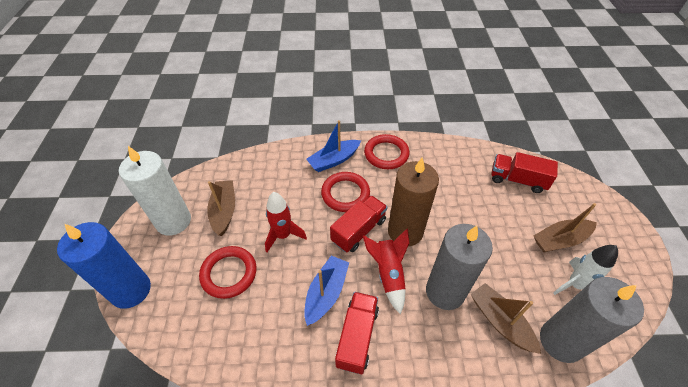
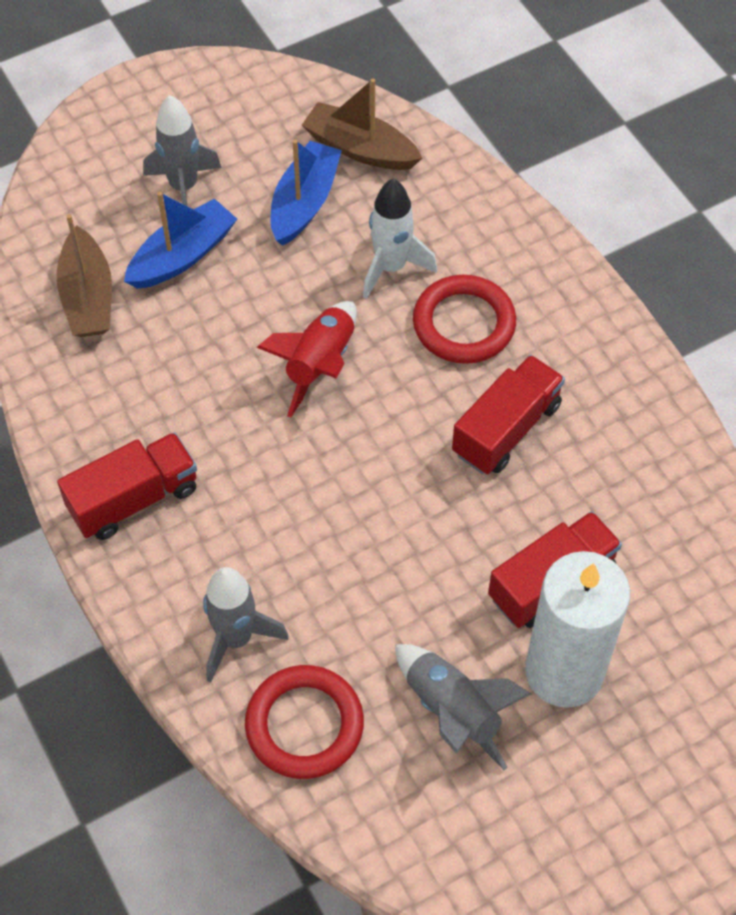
blue candle: 1 -> 0
brown boat: 3 -> 2
brown candle: 1 -> 0
grey candle: 2 -> 0
grey rocket: 0 -> 3
red ring: 3 -> 2
red rocket: 2 -> 1

